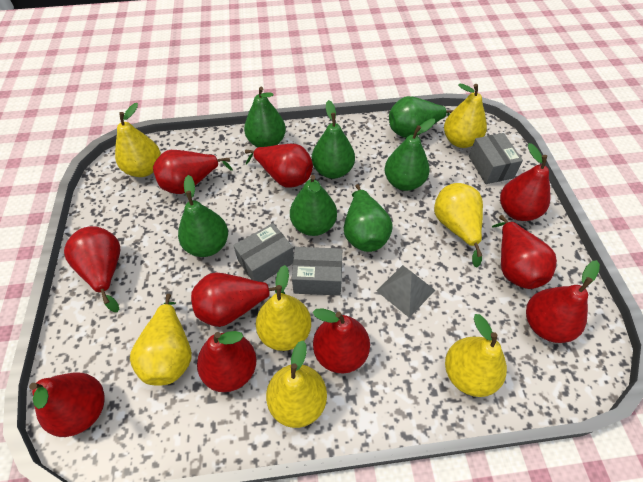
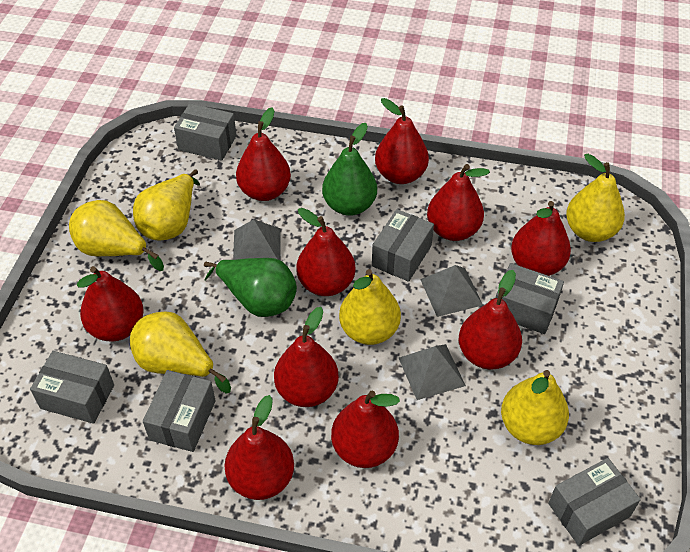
green pear: 7 -> 2
grey box: 3 -> 6
grey pyramid: 1 -> 3
yellow pear: 7 -> 6

